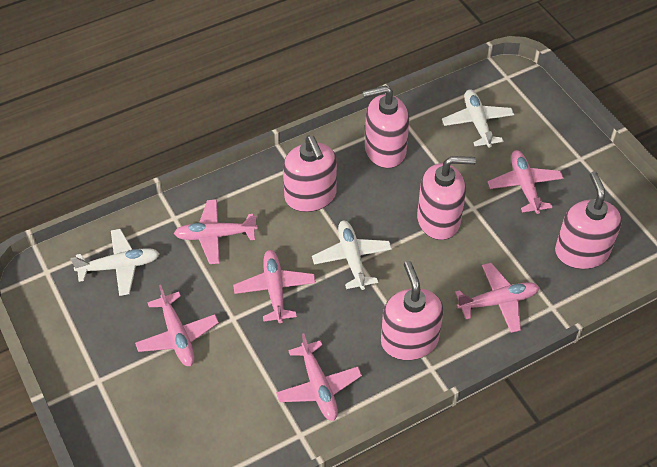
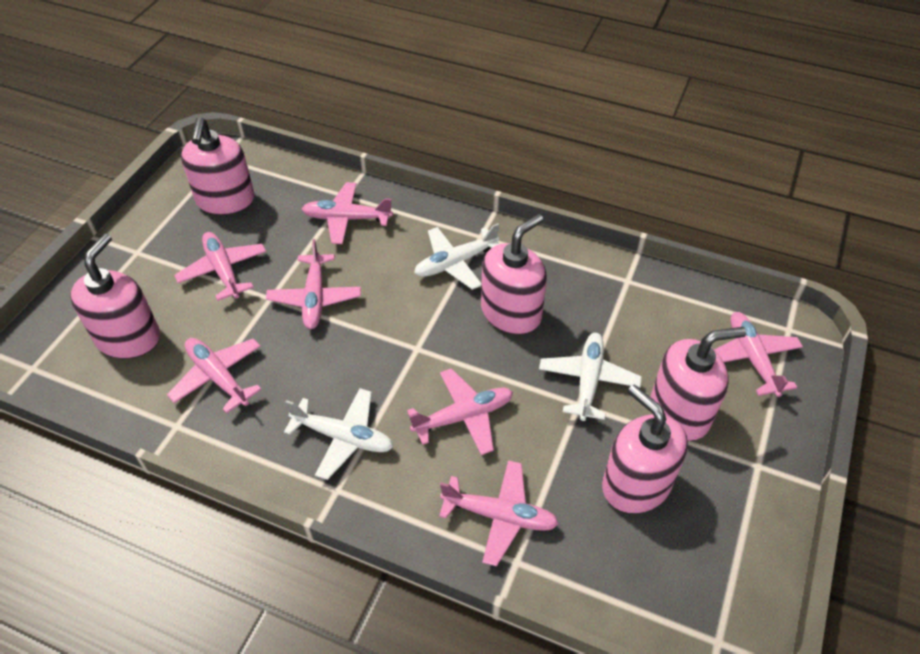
pink plane: 6 -> 7

